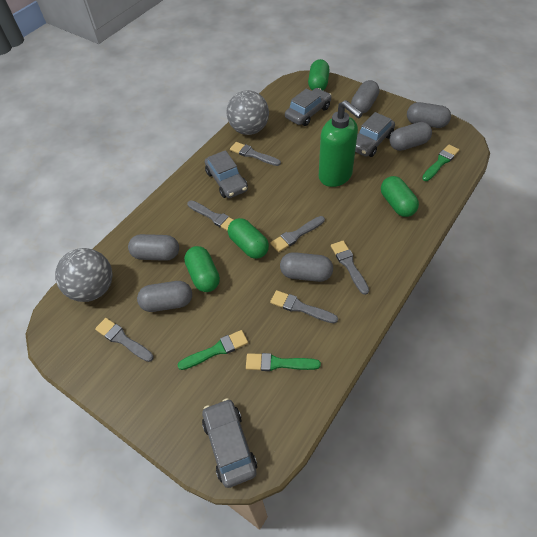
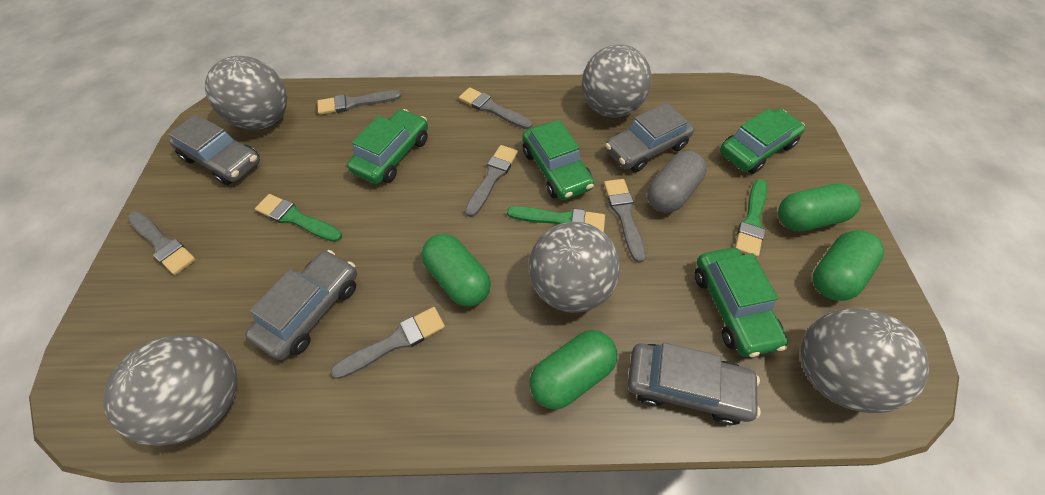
green car: 0 -> 4
green soap dispenser: 1 -> 0
grey ball: 2 -> 5
grey capsule: 6 -> 1

